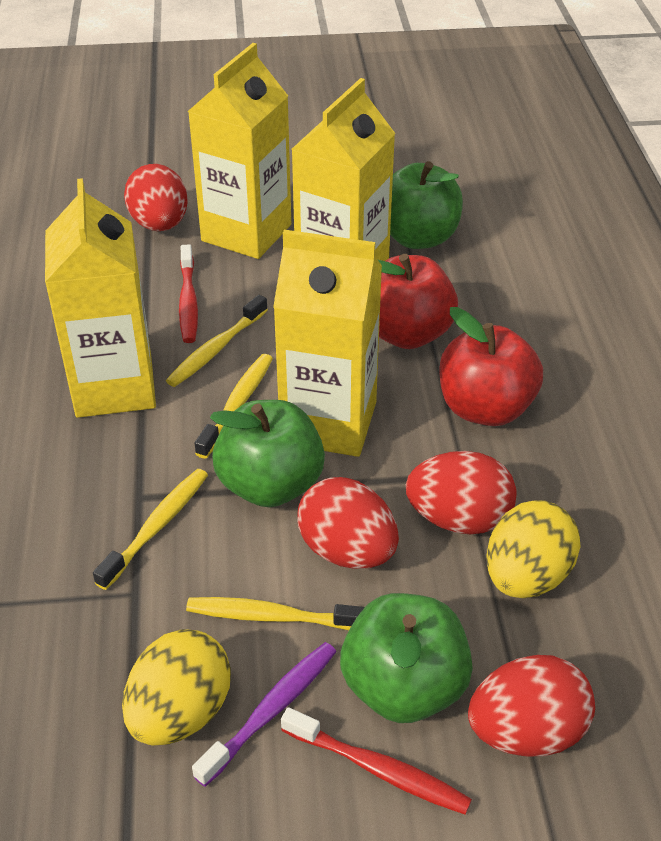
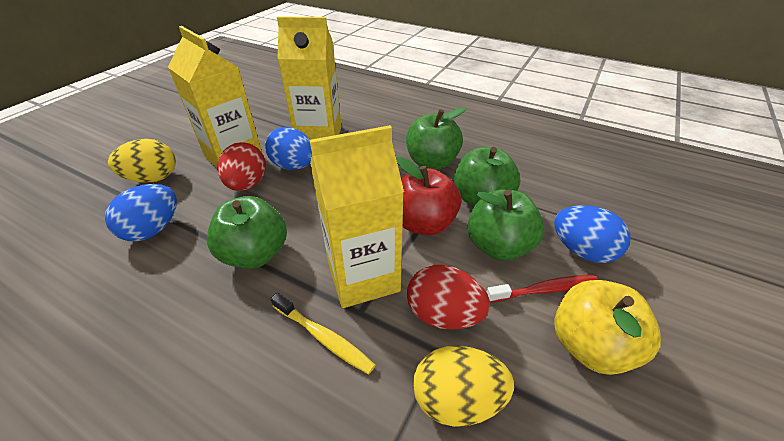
blue egg: 0 -> 3
green apple: 3 -> 4
purple toothbrush: 1 -> 0
red apple: 2 -> 1
red egg: 4 -> 2
red toothbrush: 2 -> 1
yellow apple: 0 -> 1
yellow carton: 4 -> 3
yellow toothbrush: 4 -> 1

